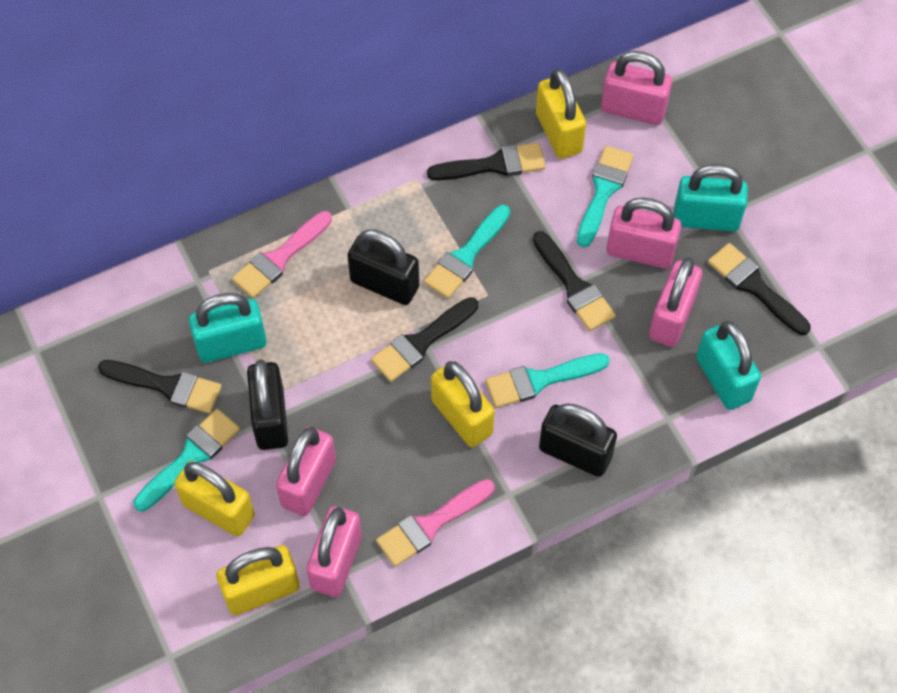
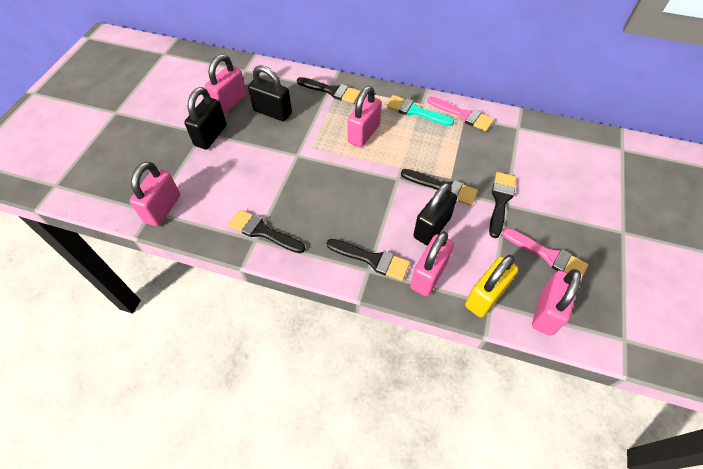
turquoise brush: 4 -> 1
turquoise padlock: 3 -> 0
yellow padlock: 4 -> 1

